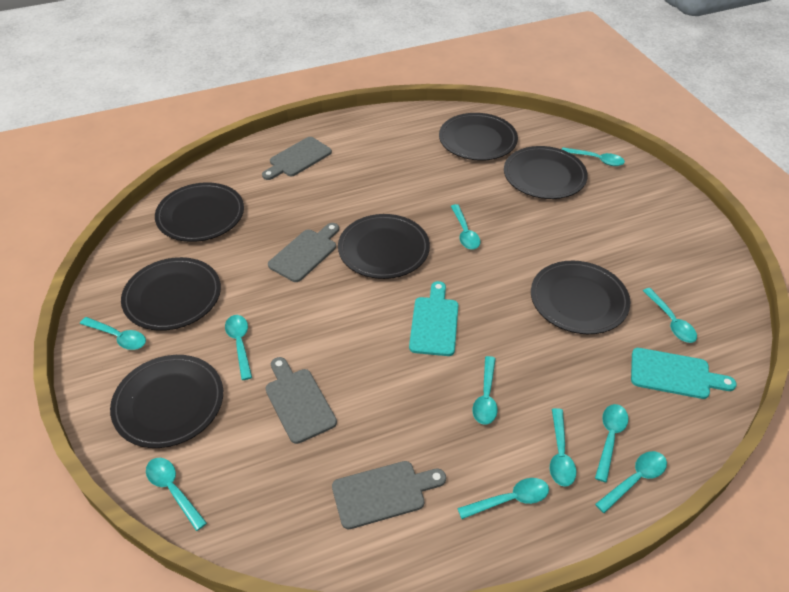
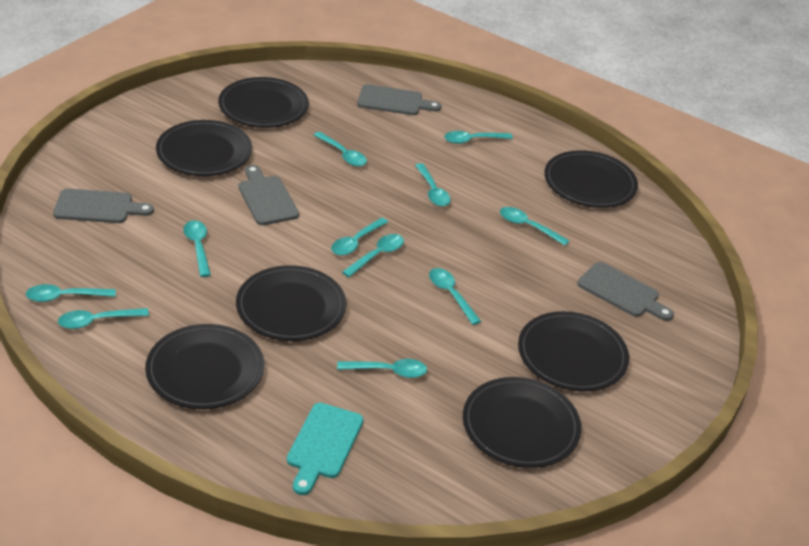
turquoise cutting board: 2 -> 1

